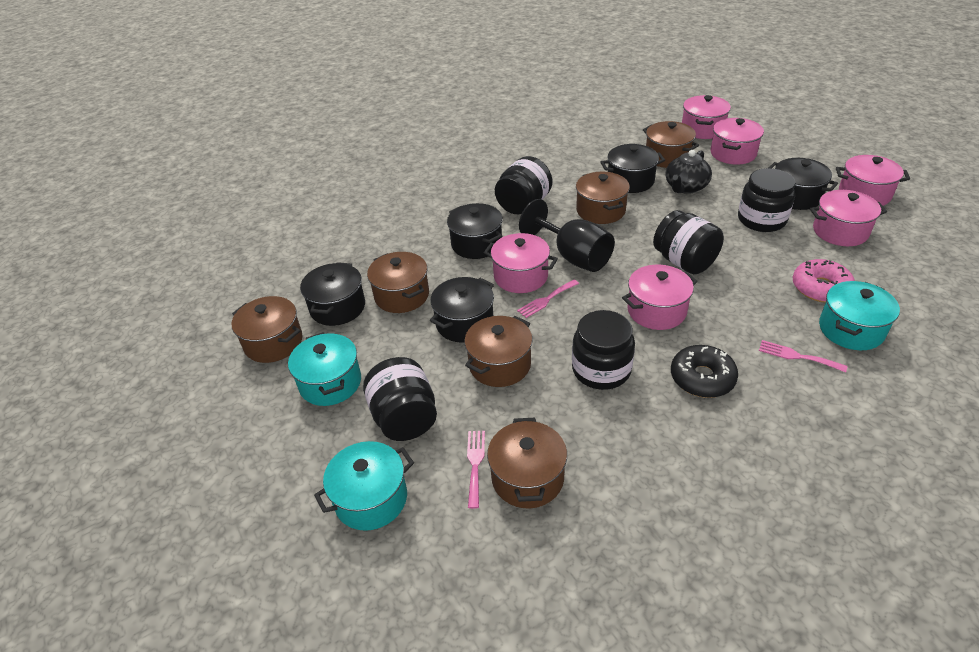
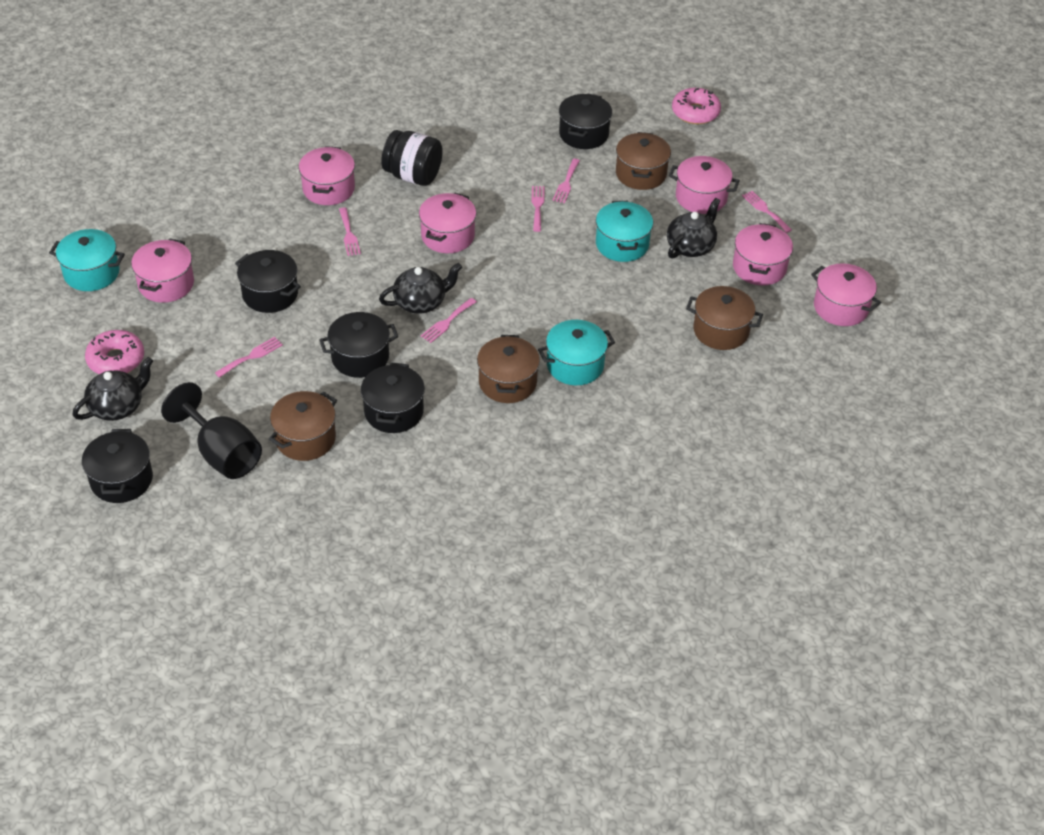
black donut: 1 -> 0
black jar: 5 -> 1
black teapot: 1 -> 3
brown pot: 6 -> 4
pink donut: 1 -> 2
pink fork: 3 -> 6

